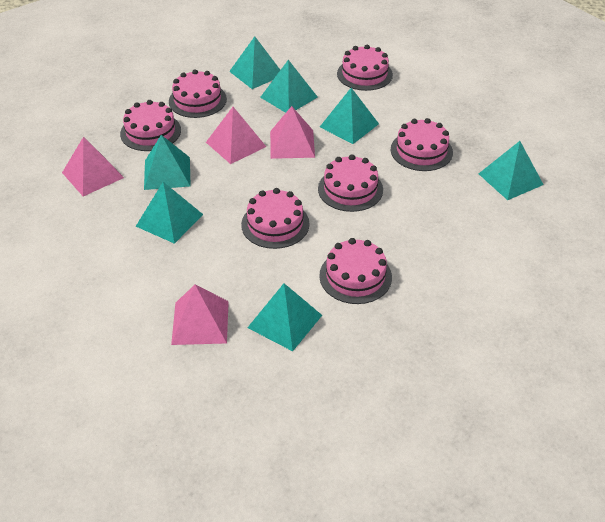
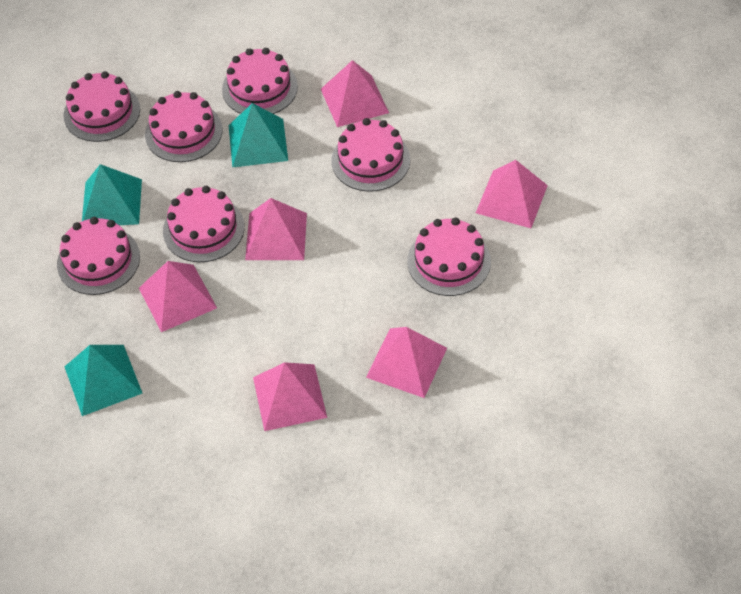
pink pyramid: 4 -> 6
turquoise pyramid: 7 -> 3

